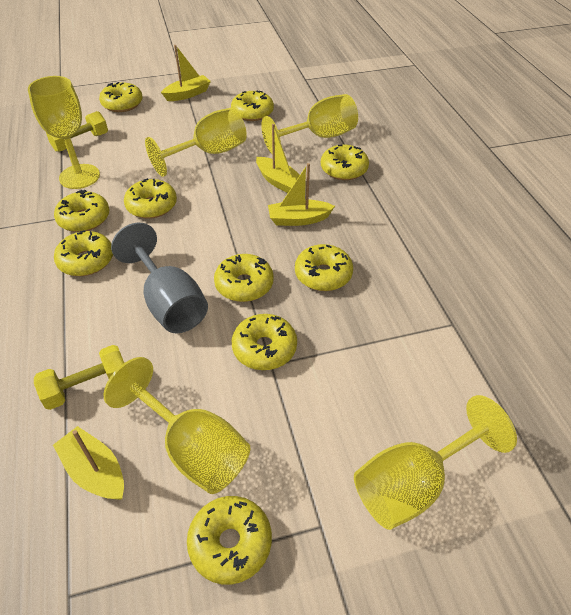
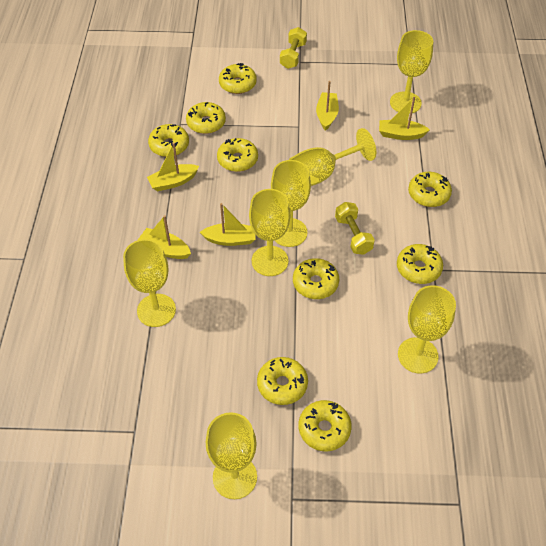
grey goblet: 1 -> 0
yellow boat: 4 -> 5
yellow donut: 10 -> 9
yellow goblet: 5 -> 7

